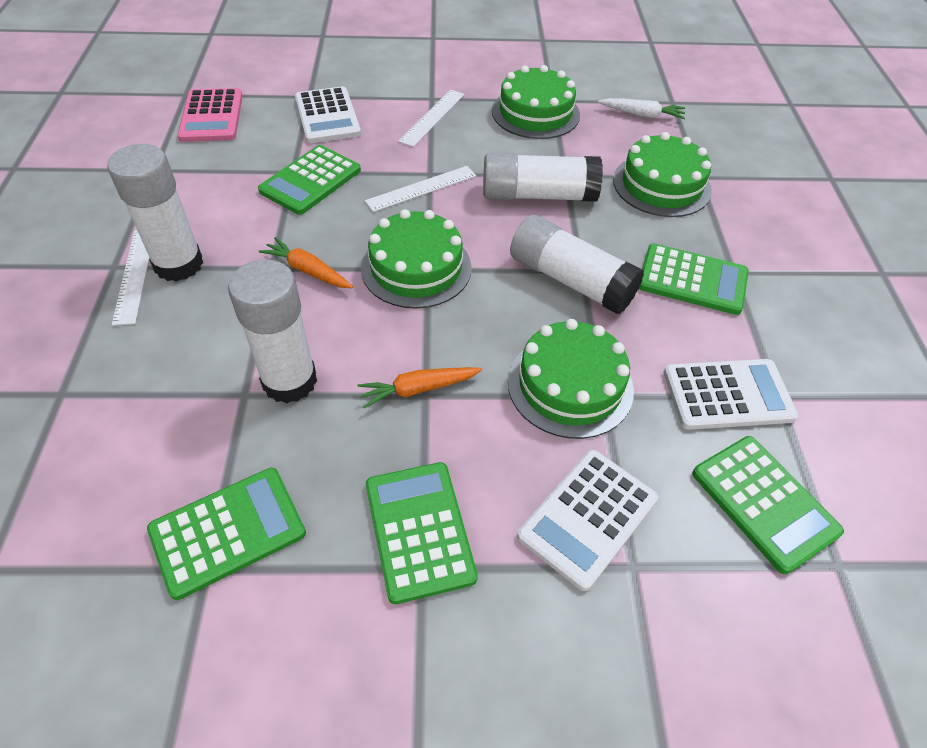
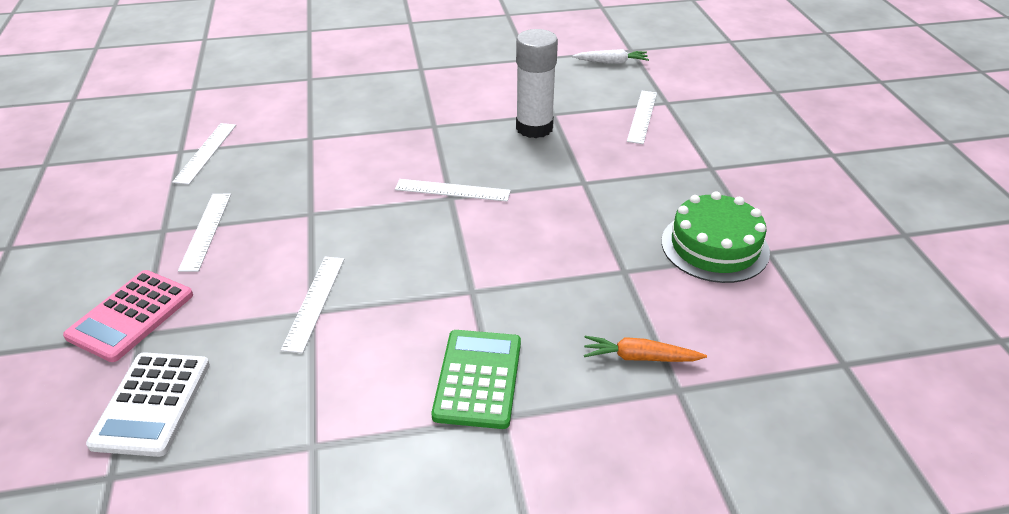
green cake: 4 -> 1
green calculator: 5 -> 1
orange carrot: 2 -> 1
white calculator: 3 -> 1
white glue stick: 4 -> 1
white ruler: 3 -> 5

